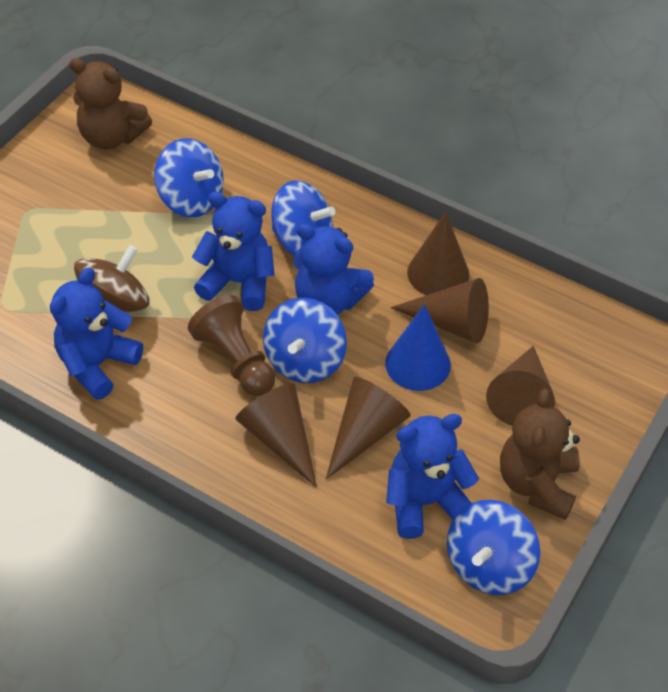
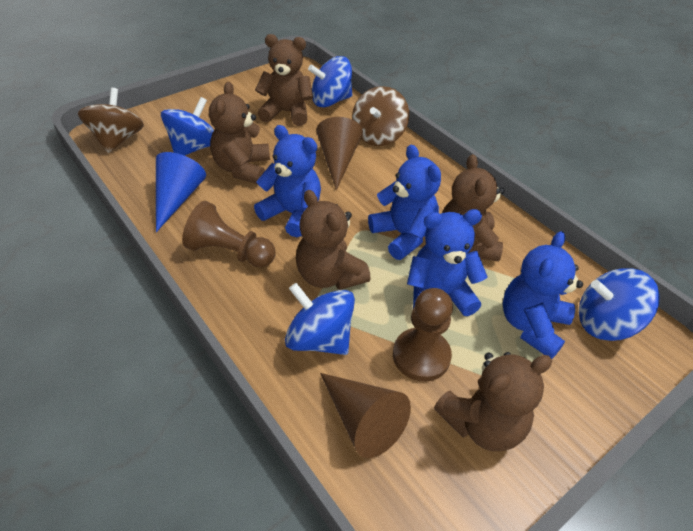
brown cone: 5 -> 2
brown pawn: 1 -> 2
brown spinning top: 1 -> 2
brown teddy bear: 2 -> 5

